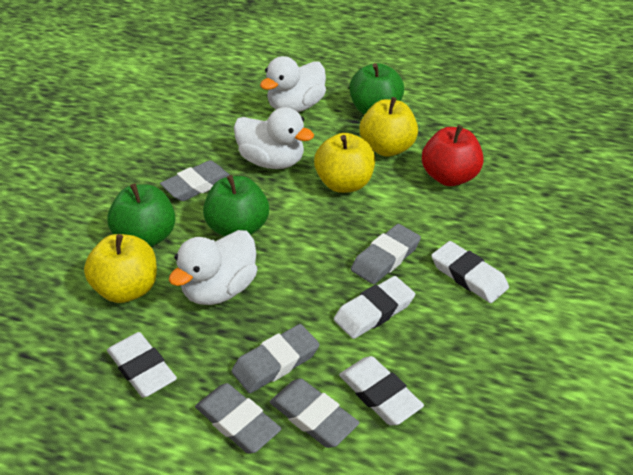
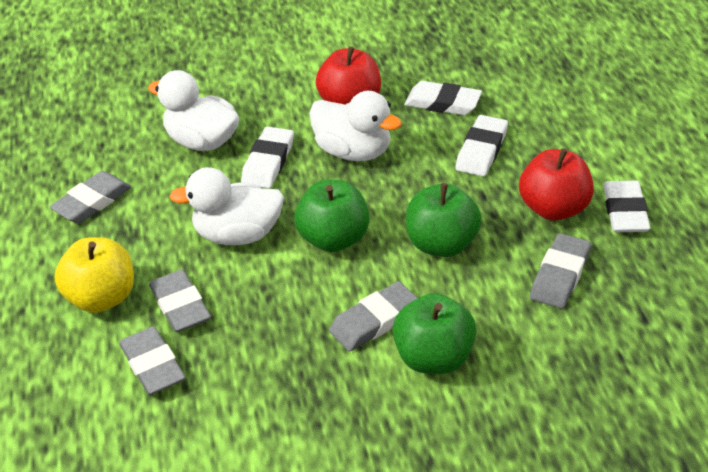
red apple: 1 -> 2
yellow apple: 3 -> 1

